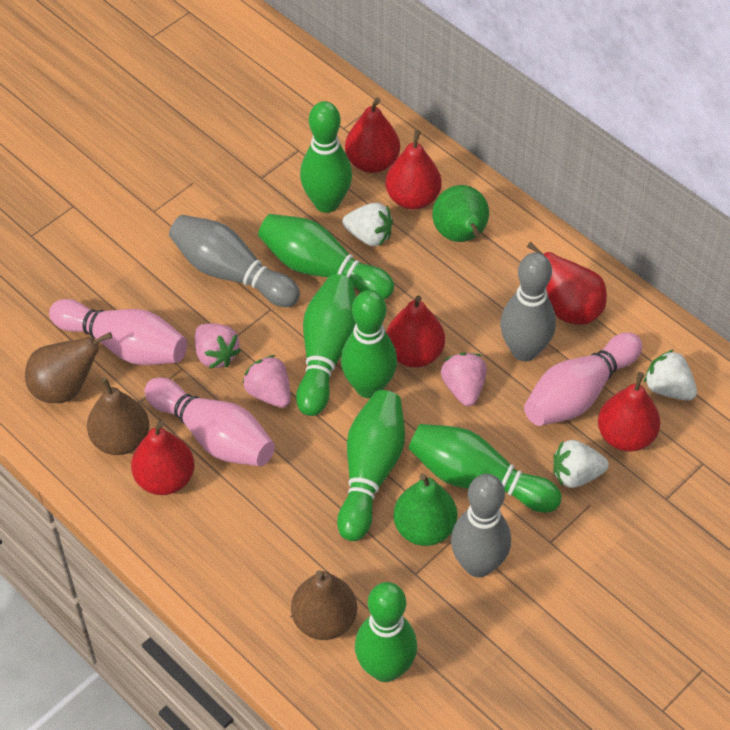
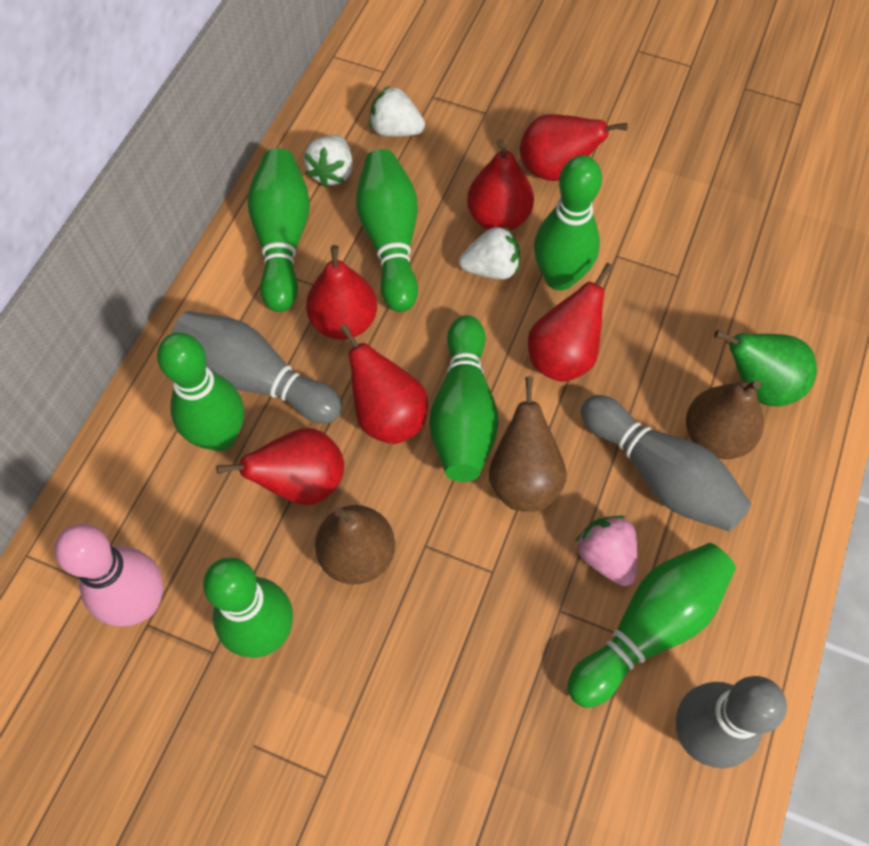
green pear: 2 -> 1
pink bowling pin: 3 -> 1
pink strawberry: 3 -> 1

